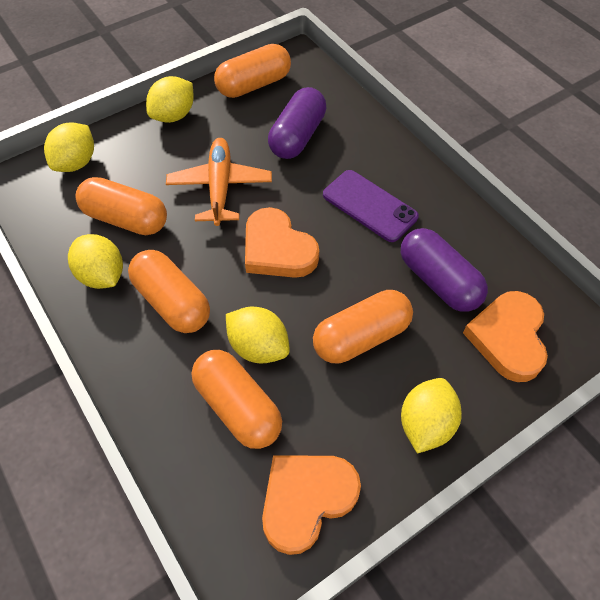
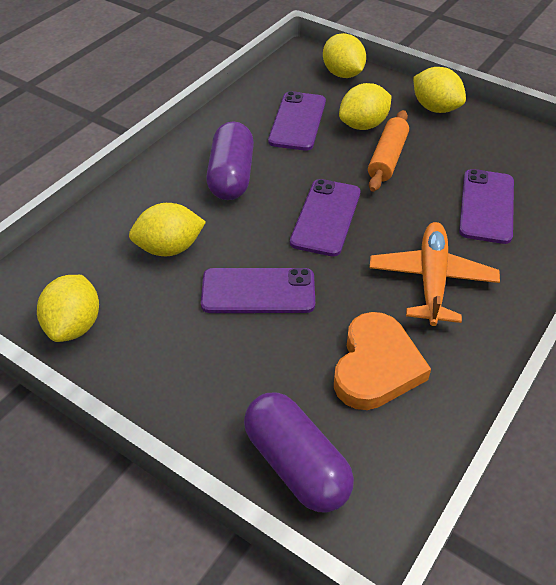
orange capsule: 5 -> 0
orange heart: 3 -> 1
orange rolling pin: 0 -> 1
purple phone: 1 -> 4

